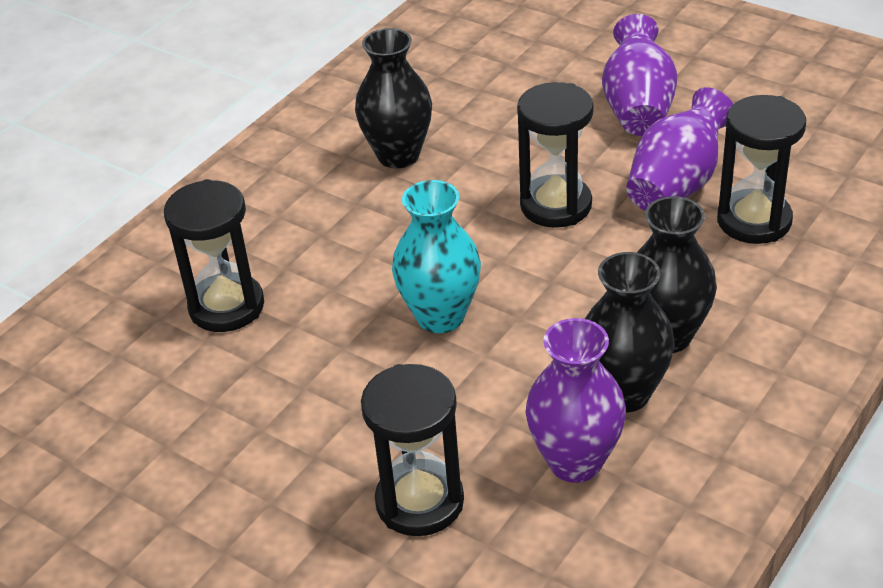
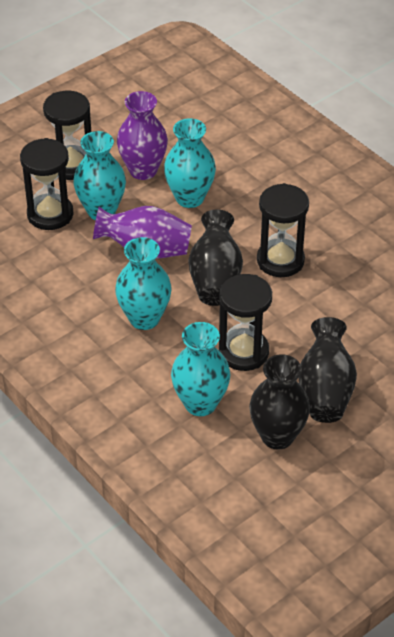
purple vase: 3 -> 2
turquoise vase: 1 -> 4

